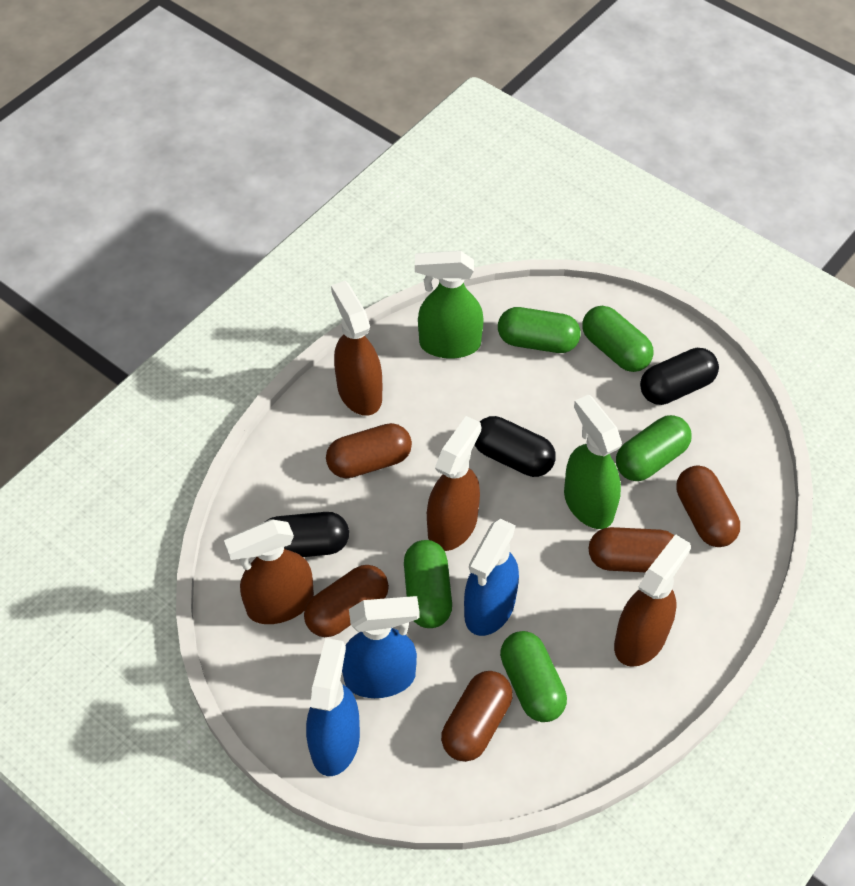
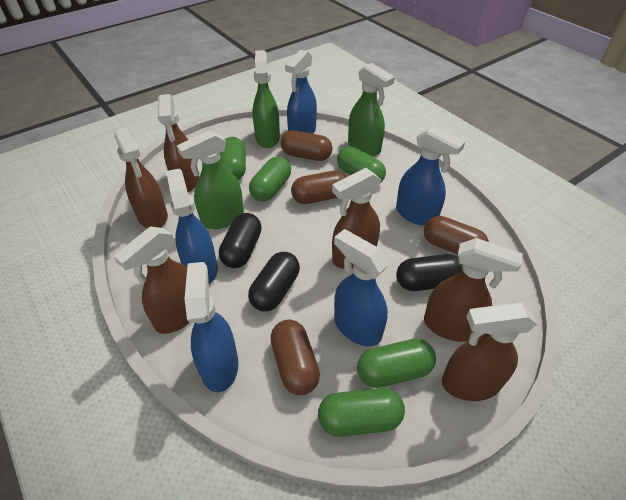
blue spray bottle: 3 -> 5
brown capsule: 5 -> 4
brown spray bottle: 4 -> 6
green spray bottle: 2 -> 3

